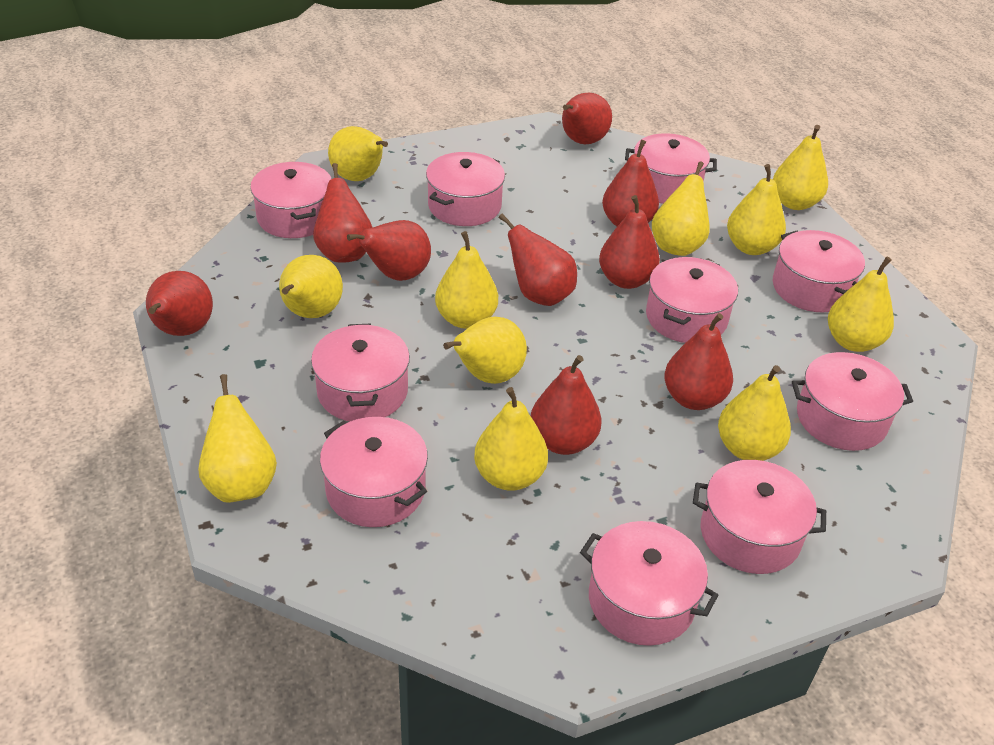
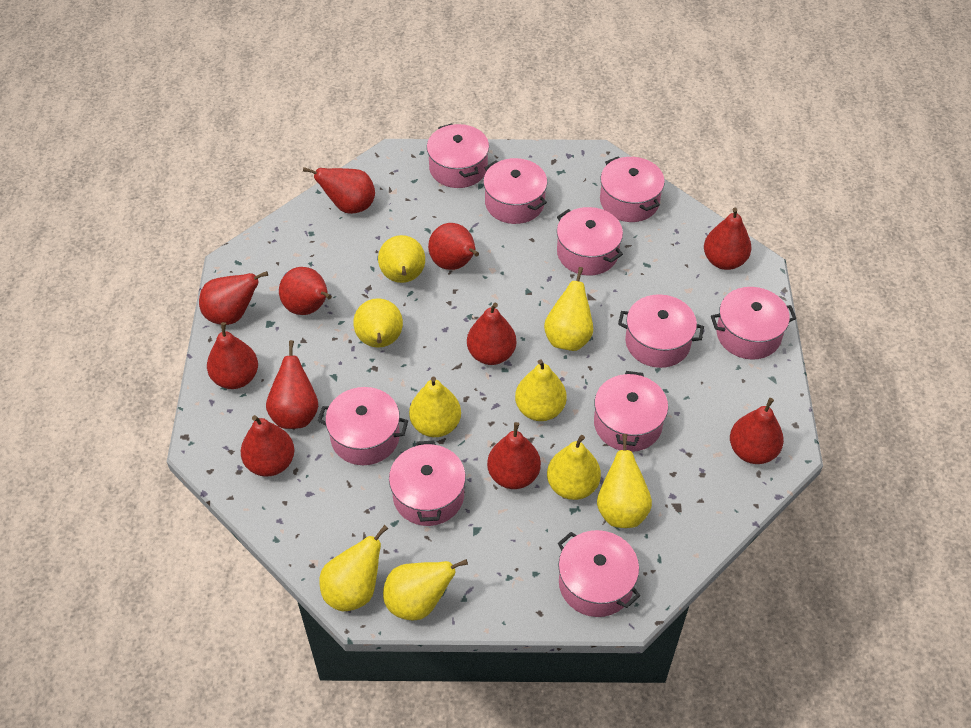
red pear: 9 -> 11
yellow pear: 11 -> 9

